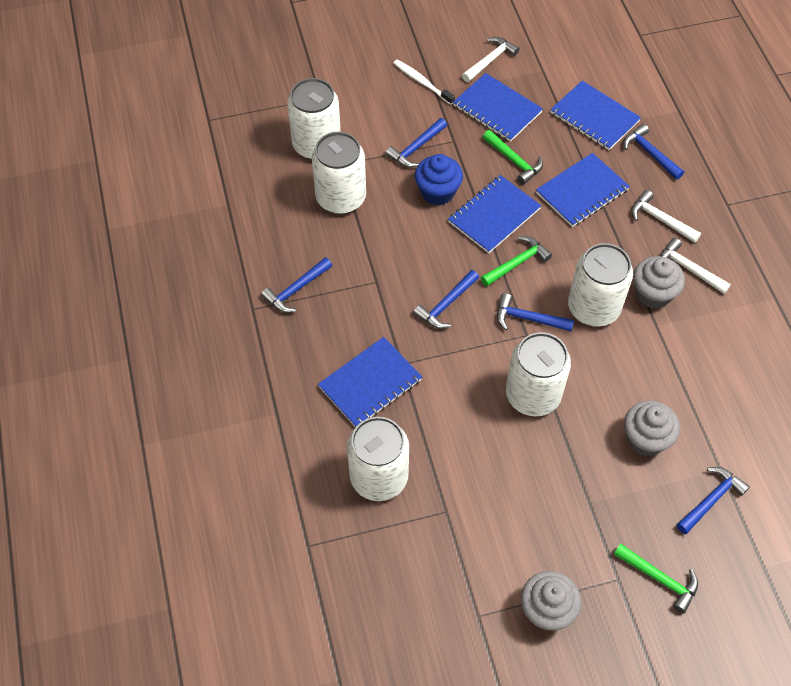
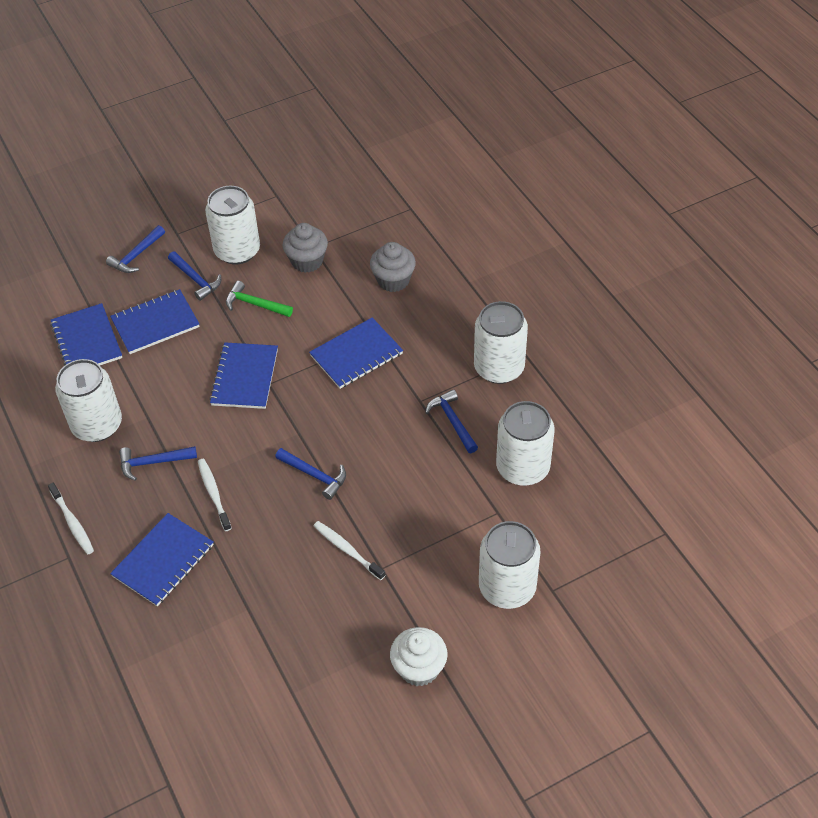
blue cupcake: 1 -> 0
blue hammer: 6 -> 5
green hammer: 3 -> 1
grey cupcake: 3 -> 2
white cupcake: 0 -> 1
white hammer: 3 -> 0
white toothbrush: 1 -> 3

